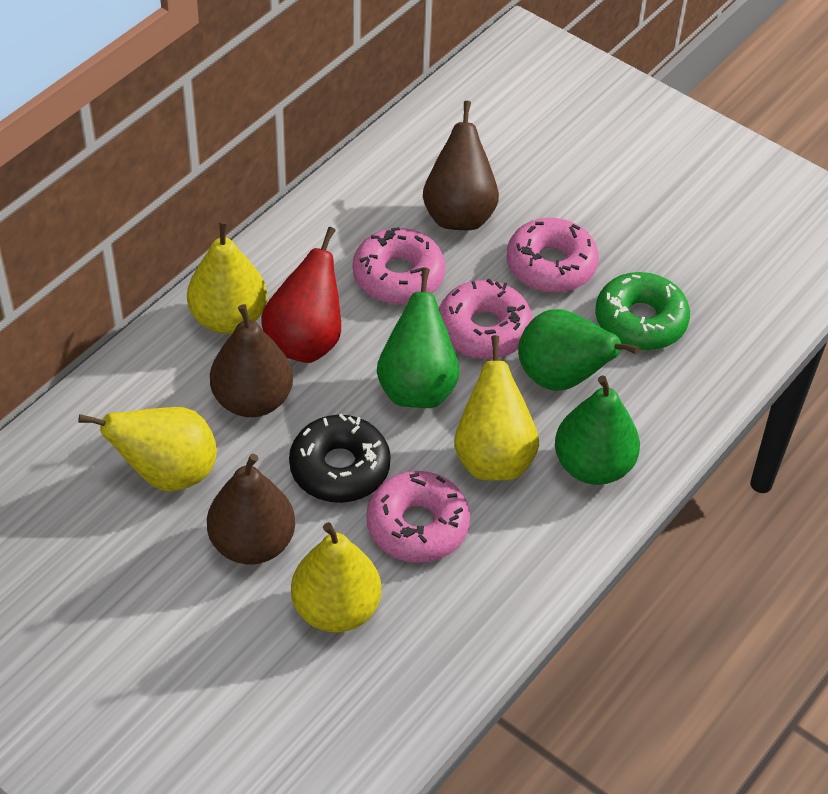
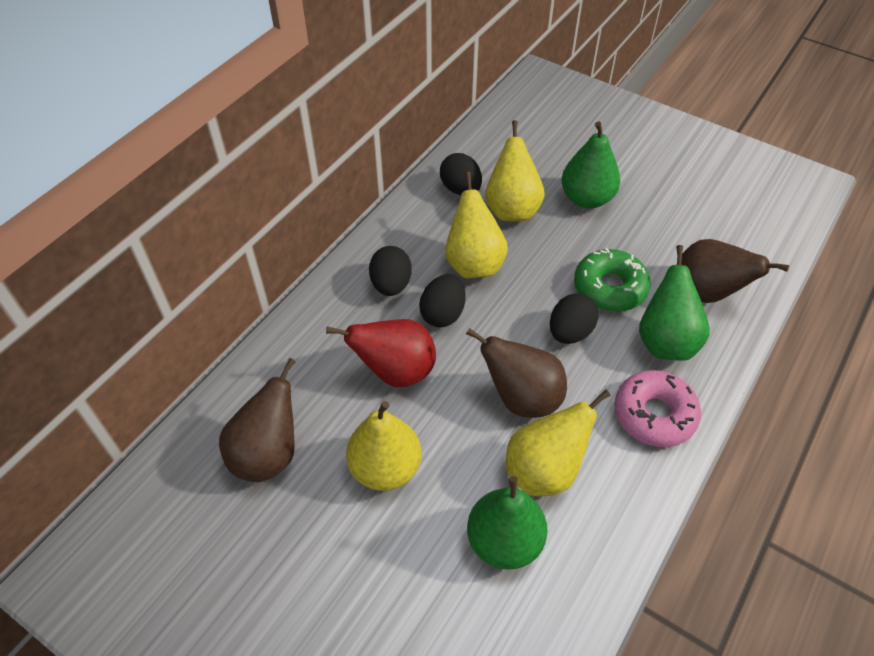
black donut: 1 -> 0
black egg: 0 -> 4
pink donut: 4 -> 1

